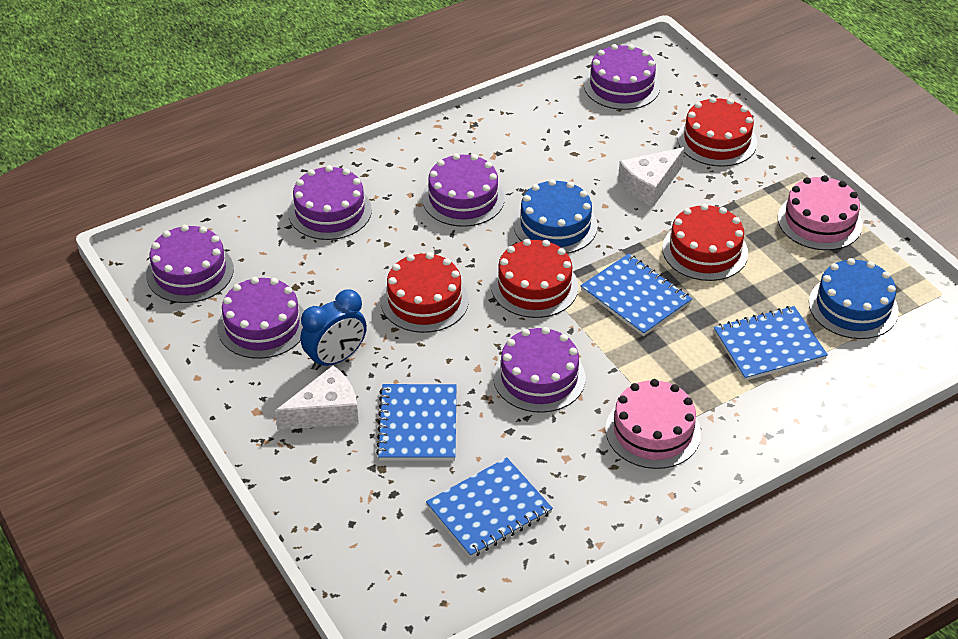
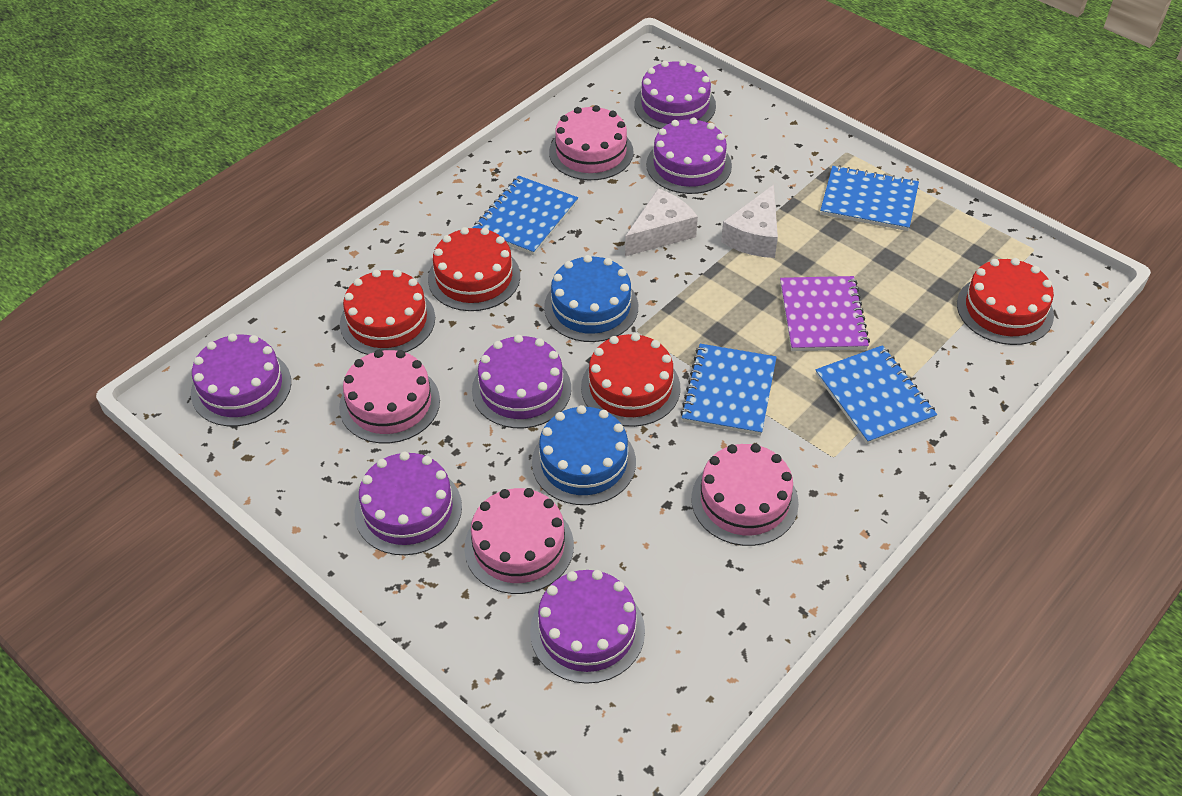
blue clock: 1 -> 0
pink cake: 2 -> 4
purple notebook: 0 -> 1

